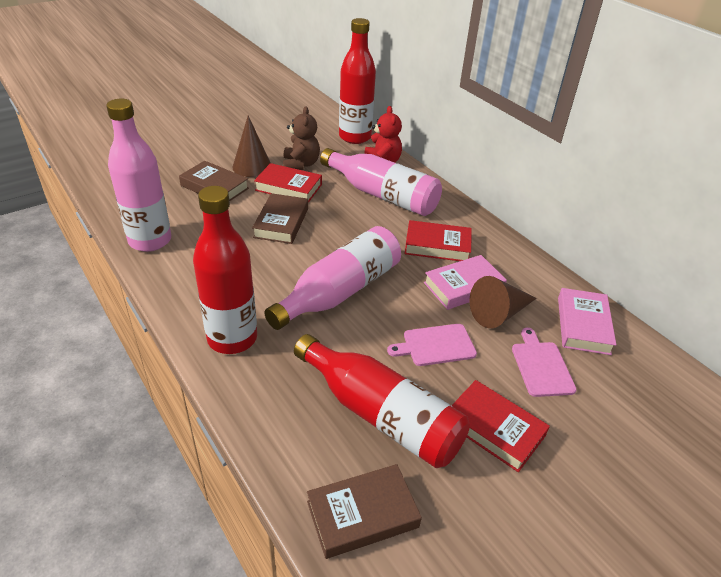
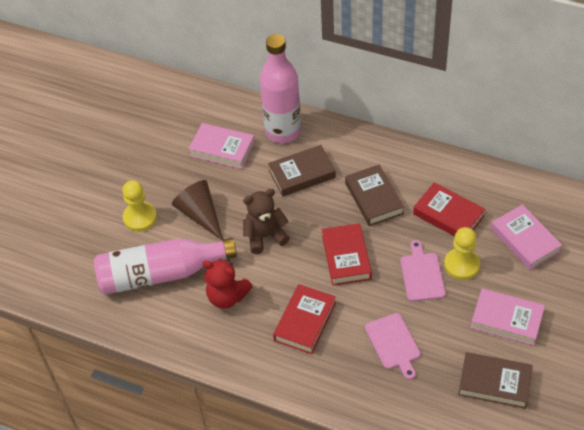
brown cone: 2 -> 1
pink book: 2 -> 3
pink bottle: 3 -> 2
red bottle: 3 -> 0
yellow pawn: 0 -> 2

